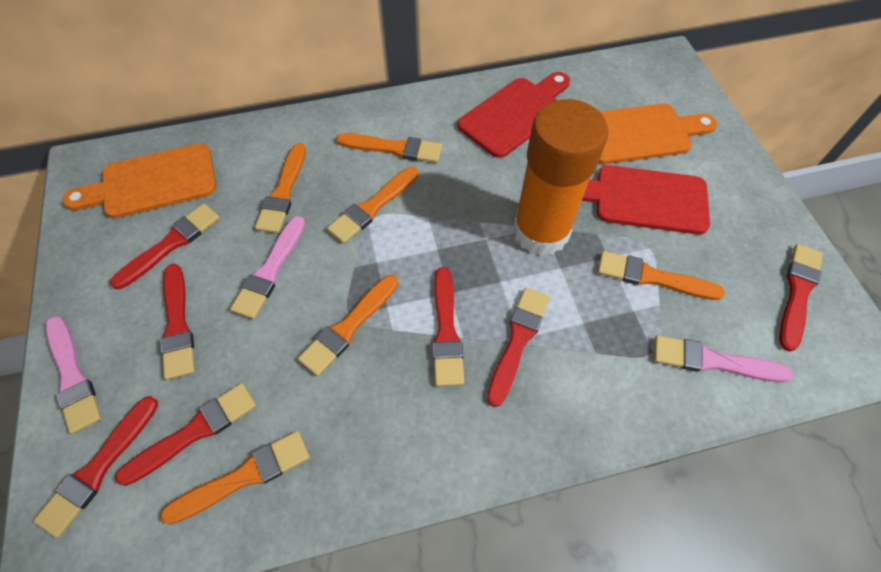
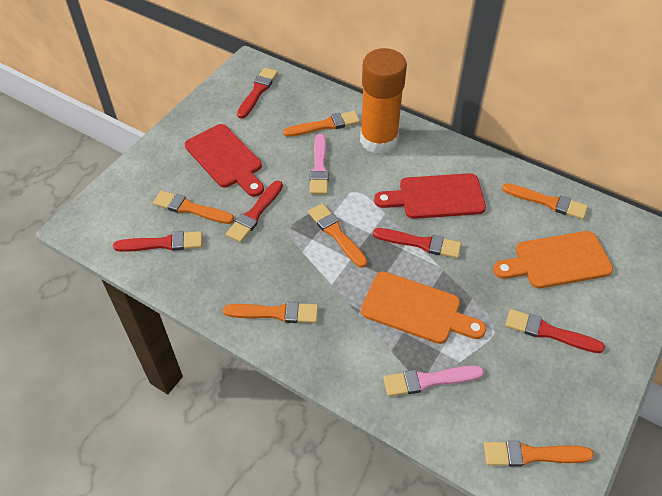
pink brush: 3 -> 2
red brush: 7 -> 5

